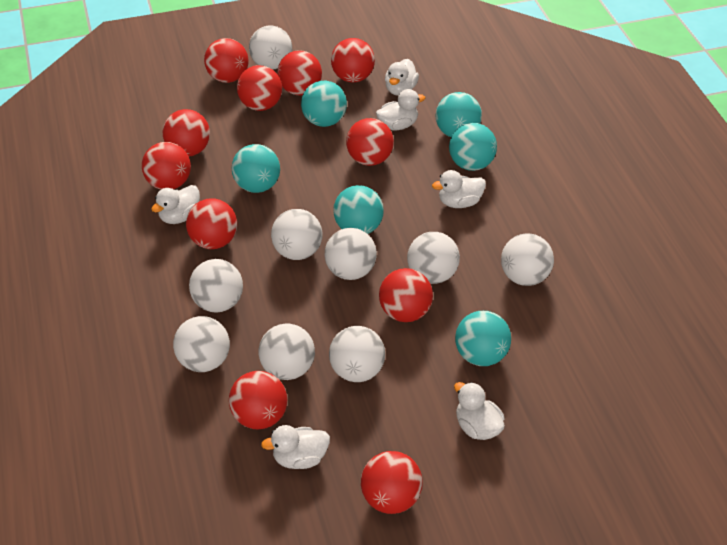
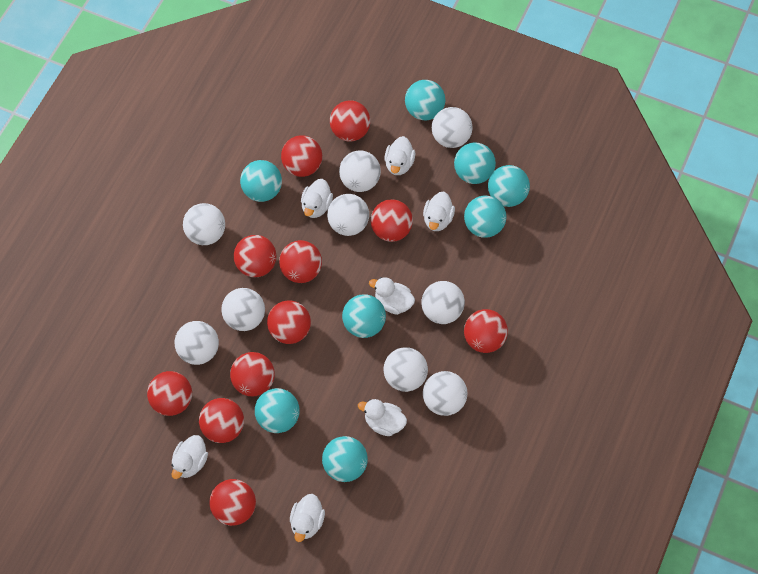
turquoise ball: 6 -> 8
white duck: 6 -> 7

